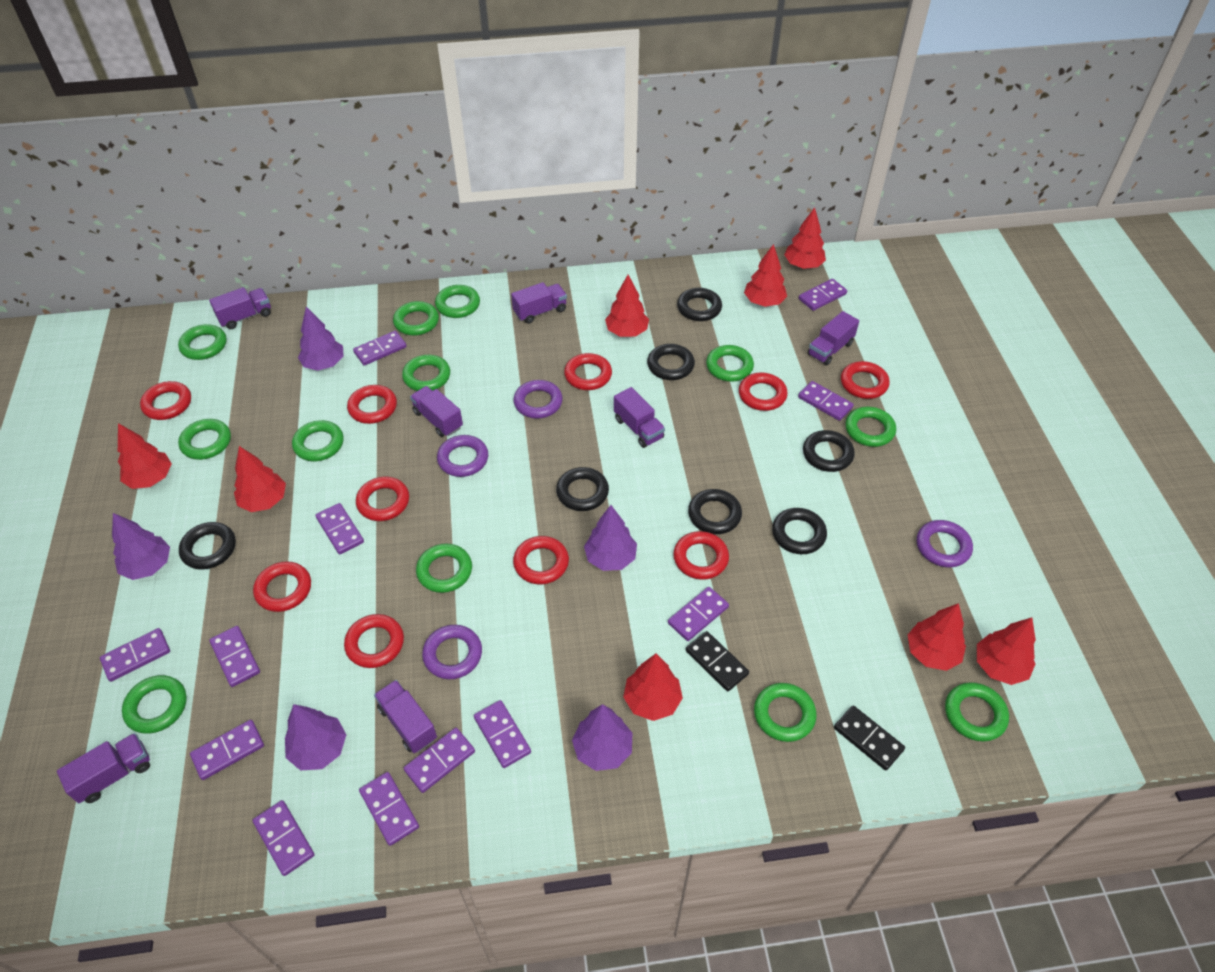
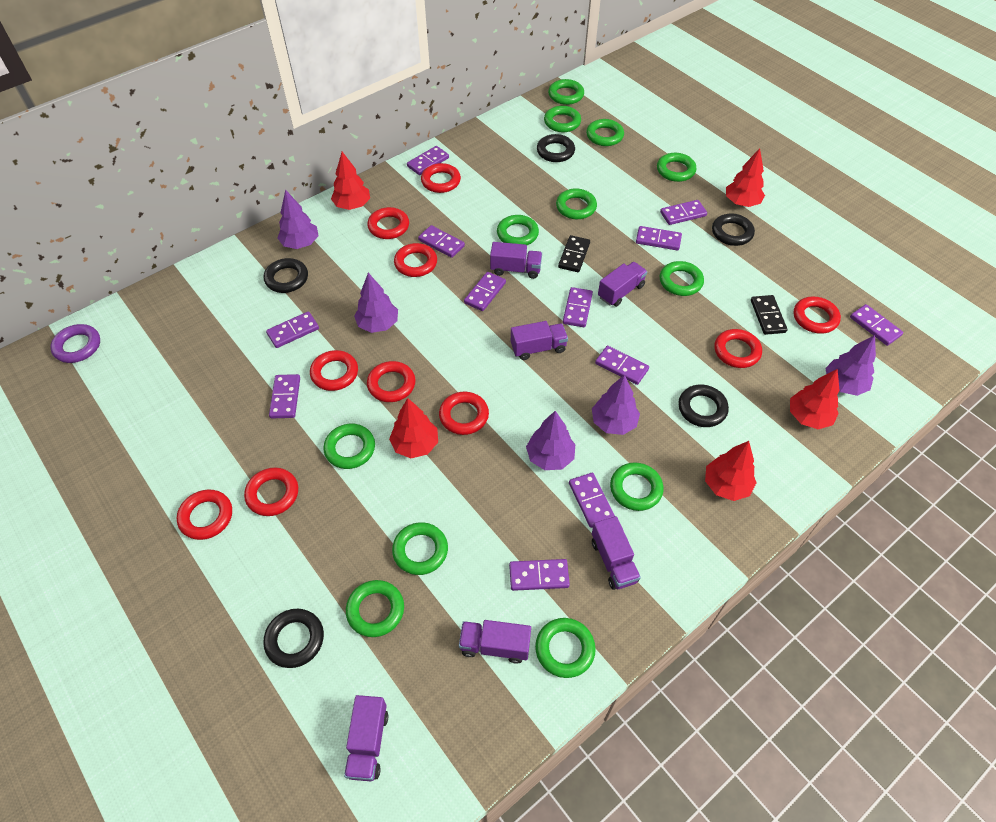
black ring: 7 -> 5
purple ring: 4 -> 1
purple truck: 7 -> 6
red tree: 8 -> 5

